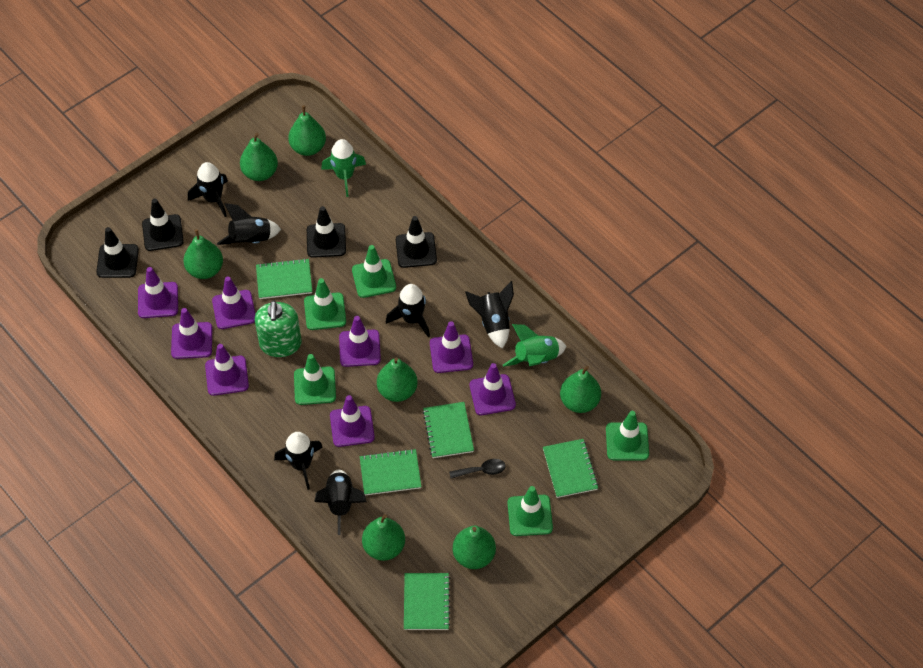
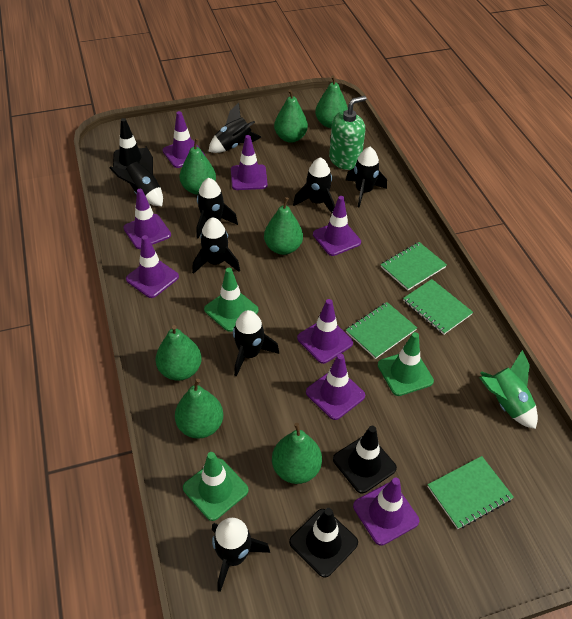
black rocket: 6 -> 8
black spoon: 1 -> 0
black traffic cone: 4 -> 3
green notebook: 5 -> 4
green rocket: 2 -> 1
green traffic cone: 5 -> 3

